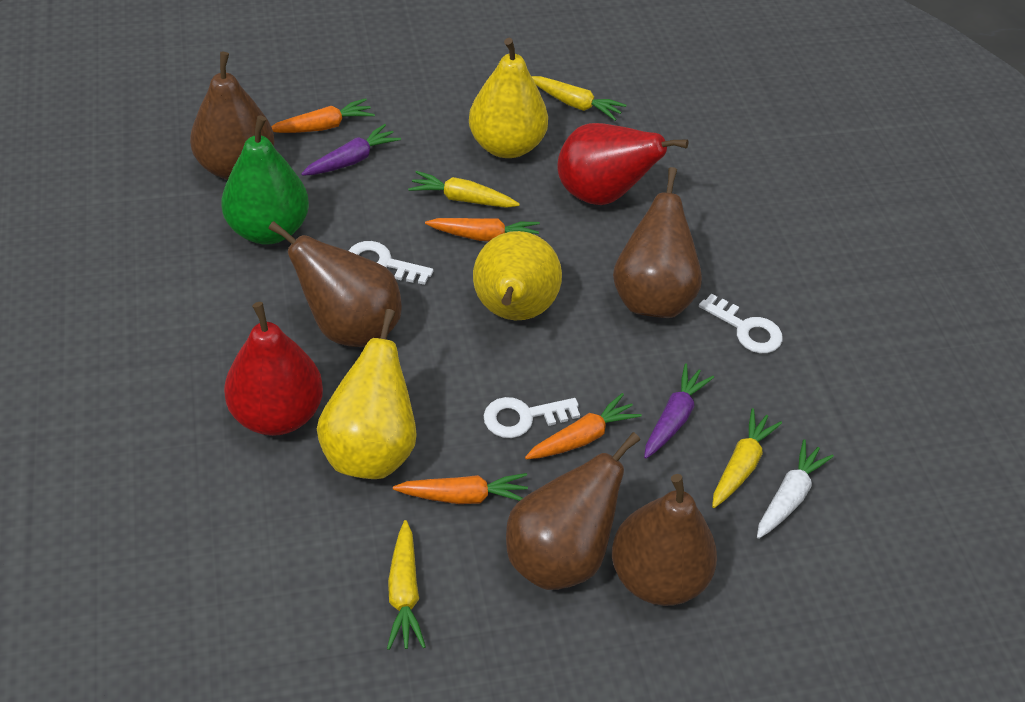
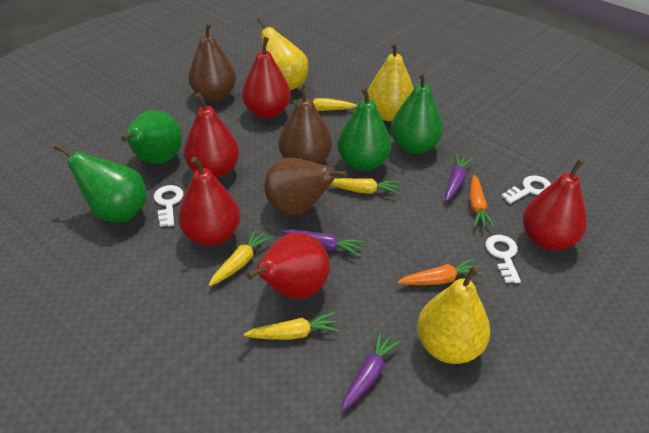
brown pear: 5 -> 3
green pear: 1 -> 4
orange carrot: 4 -> 2
purple carrot: 2 -> 3
red pear: 2 -> 5
white carrot: 1 -> 0

